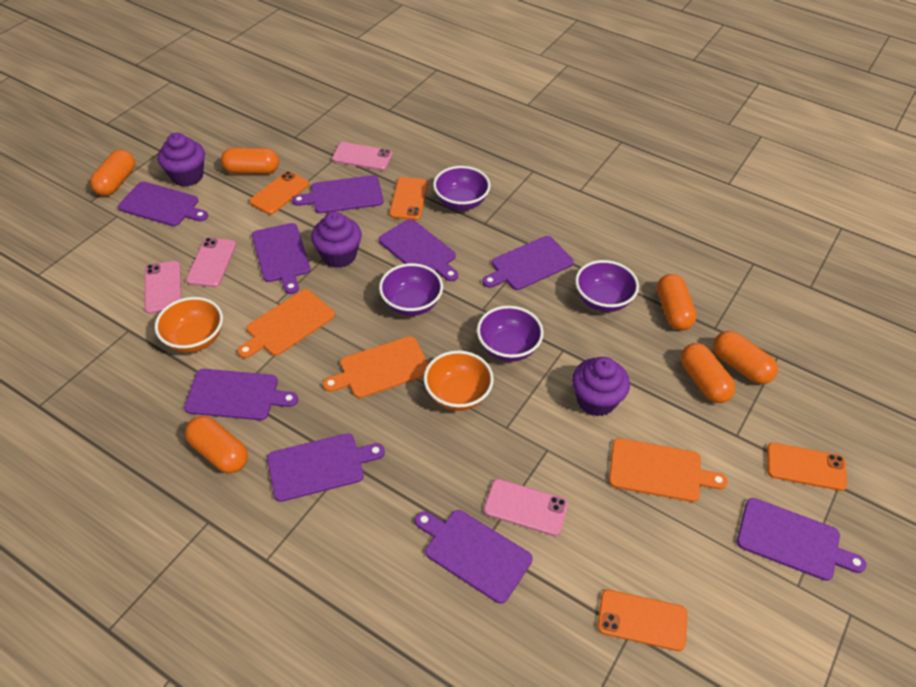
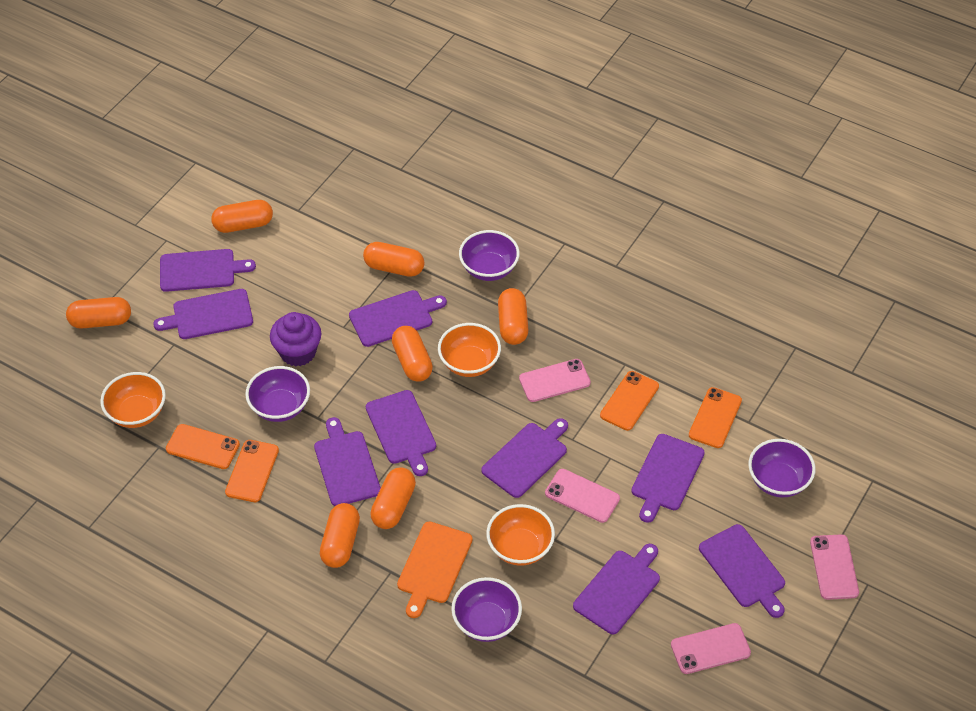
orange bowl: 2 -> 3
orange capsule: 6 -> 7
orange cutting board: 3 -> 1
purple cupcake: 3 -> 1

